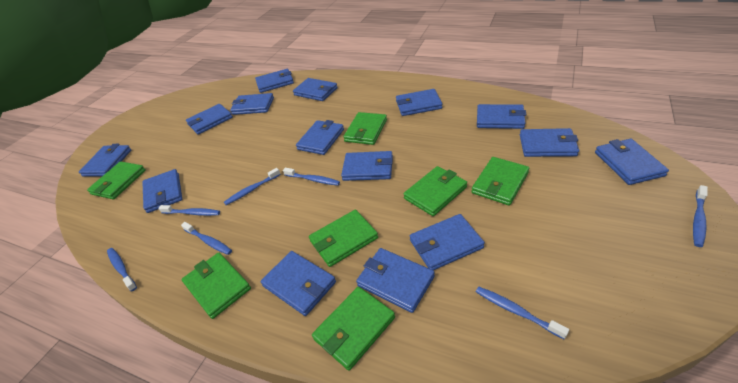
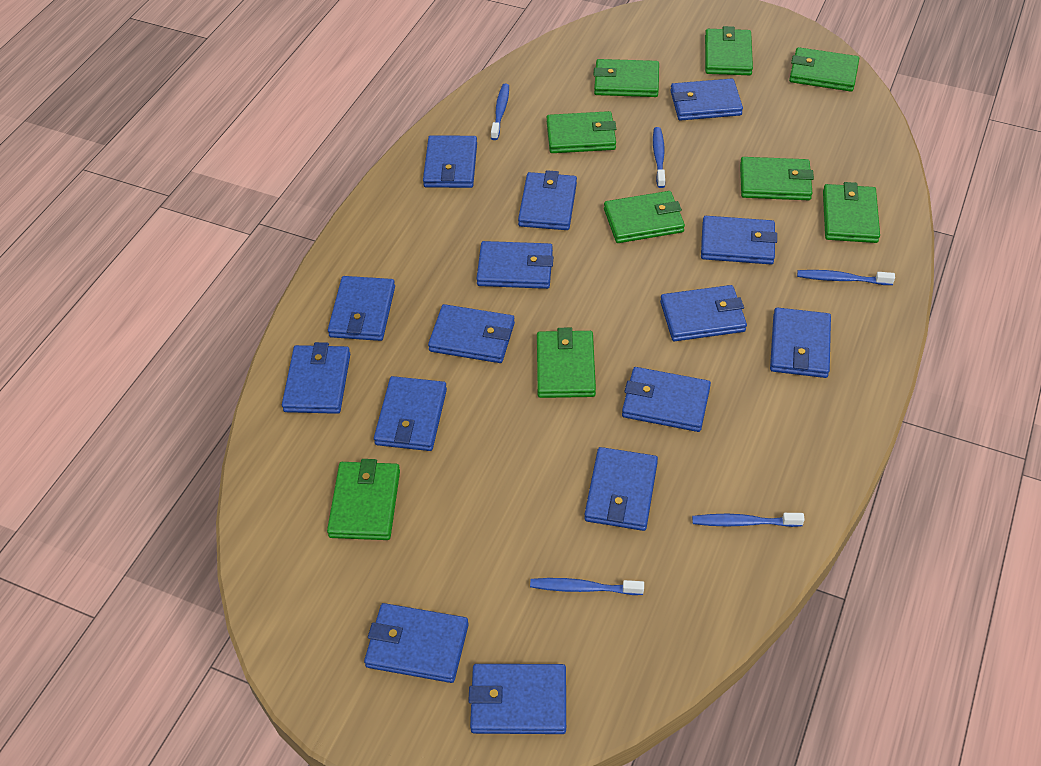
blue toothbrush: 7 -> 5
green wallet: 7 -> 9

